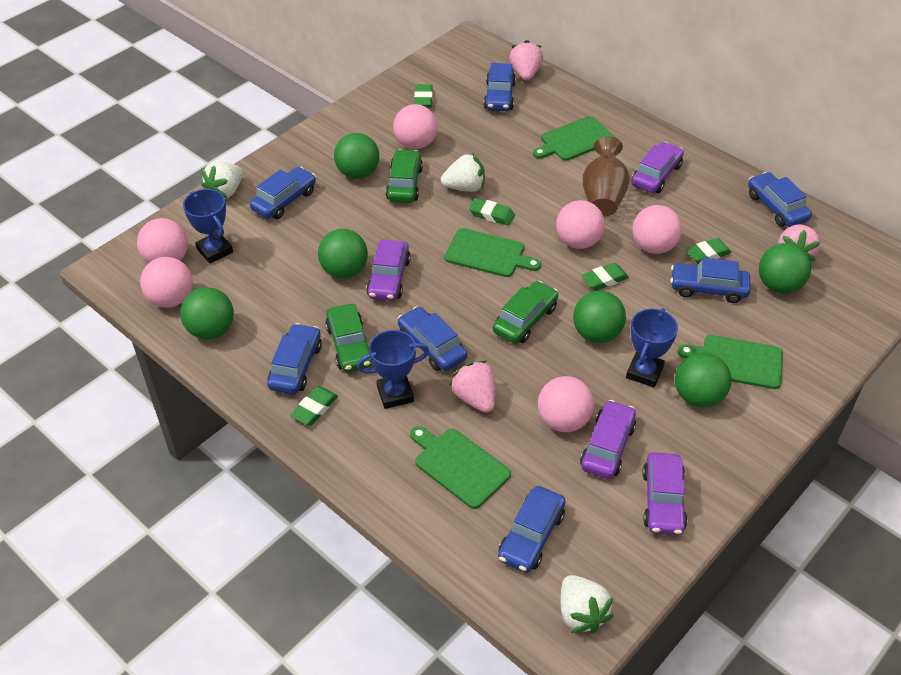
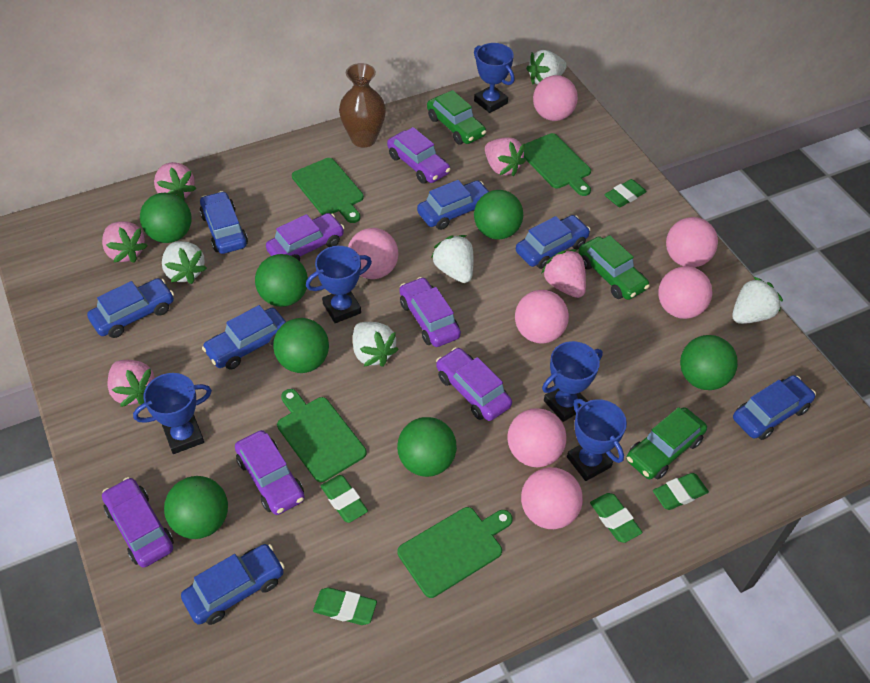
blue trophy: 3 -> 5
green ball: 6 -> 7
pink ball: 6 -> 7
pink strawberry: 3 -> 5
purple car: 4 -> 6
white strawberry: 3 -> 5

